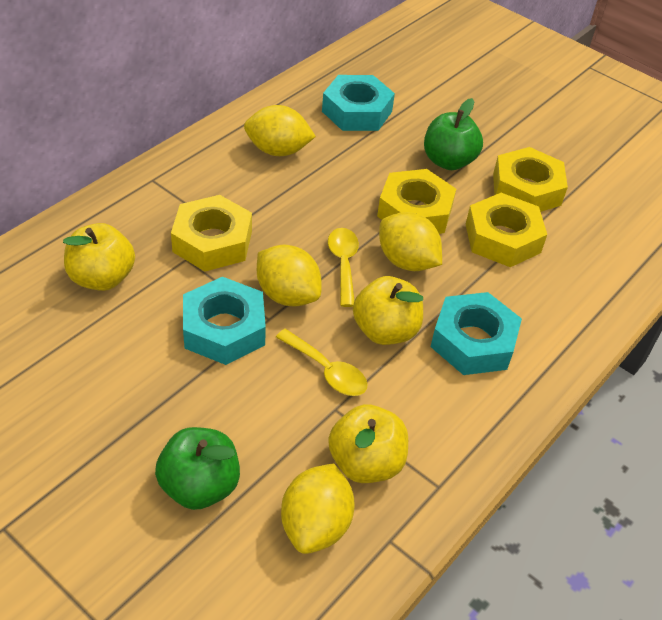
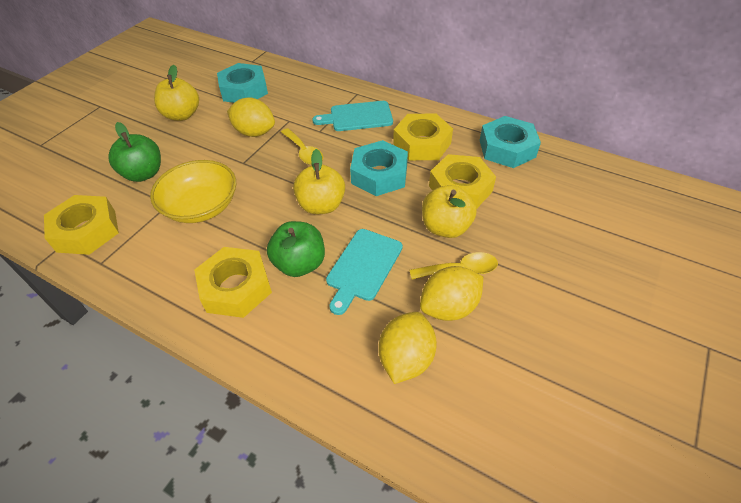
turquoise cutting board: 0 -> 2
yellow bowl: 0 -> 1
yellow lemon: 4 -> 3

